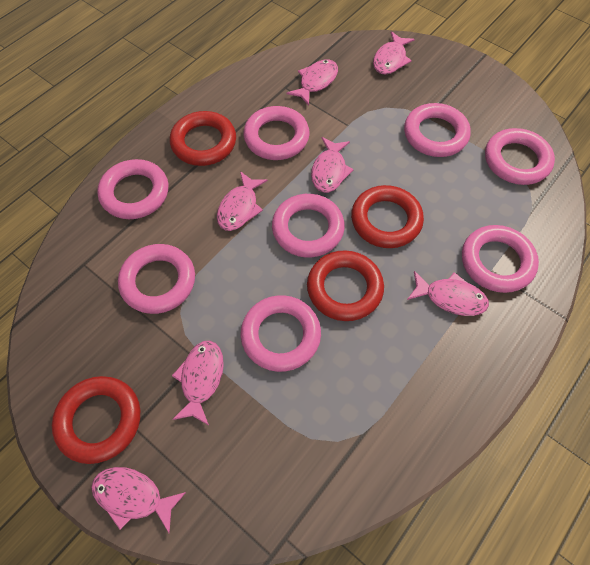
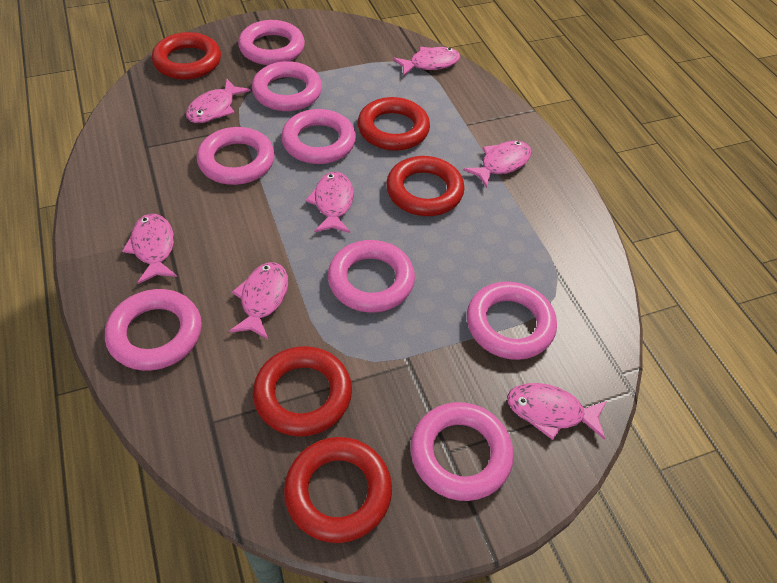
red ring: 4 -> 5

